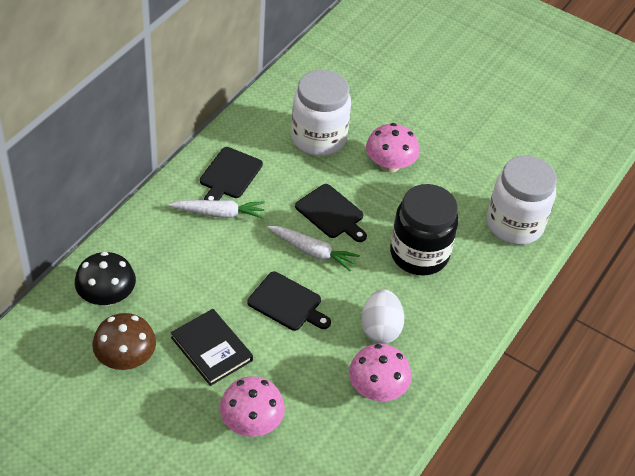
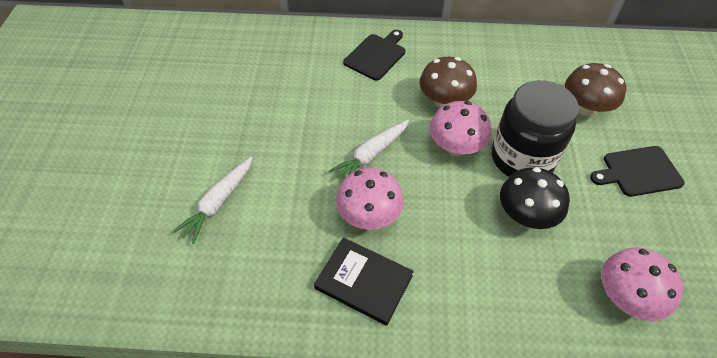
black cutting board: 3 -> 2
brown mushroom: 1 -> 2
white egg: 1 -> 0
white jar: 2 -> 0

